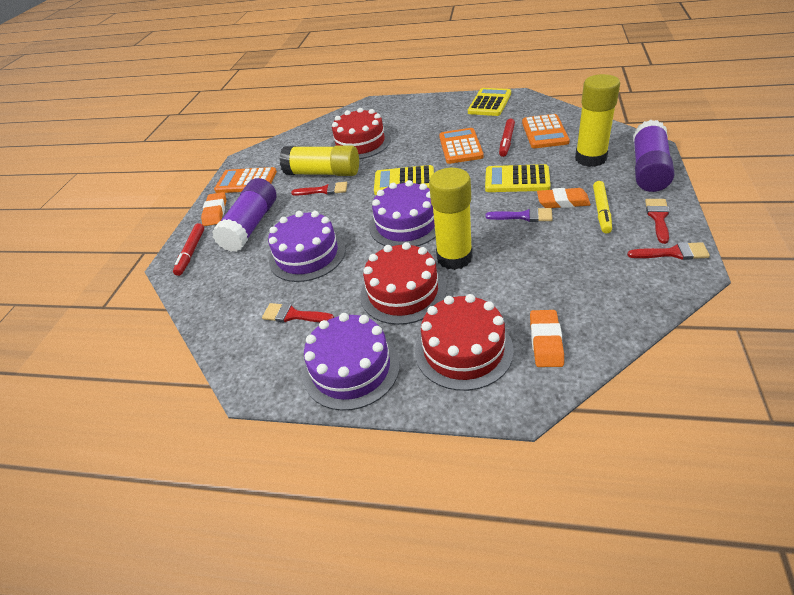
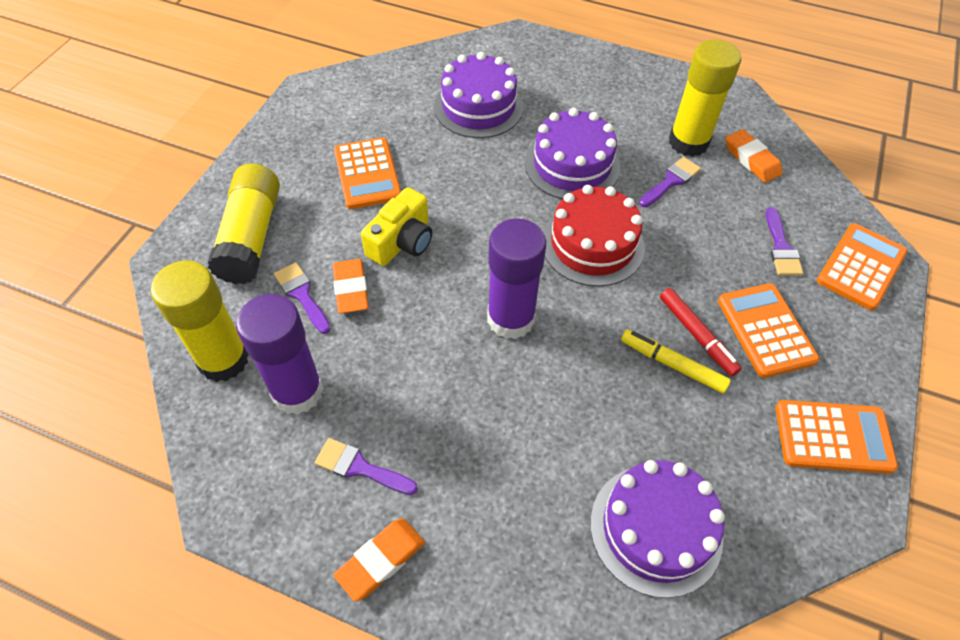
orange calculator: 3 -> 4
purple brush: 1 -> 4
red brush: 4 -> 0
red cake: 3 -> 1
red marker: 2 -> 1
yellow calculator: 3 -> 0
yellow camera: 0 -> 1

